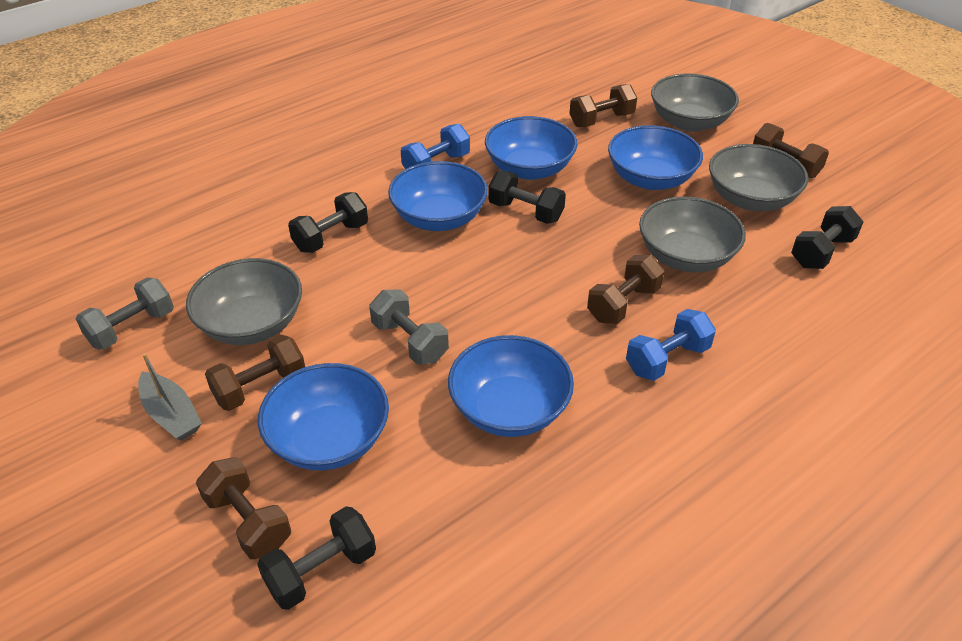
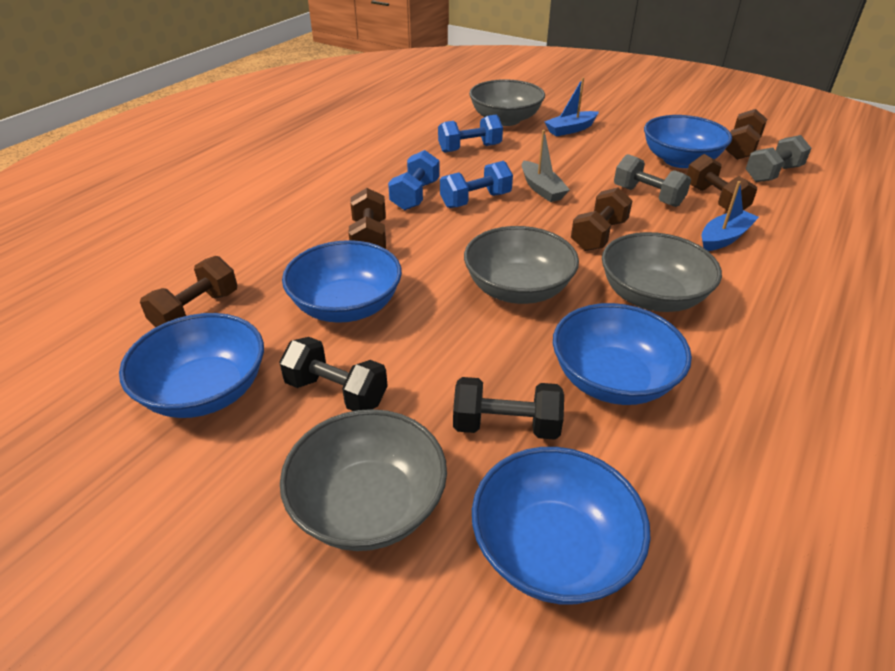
black dumbbell: 4 -> 2
blue boat: 0 -> 2
blue dumbbell: 2 -> 3

